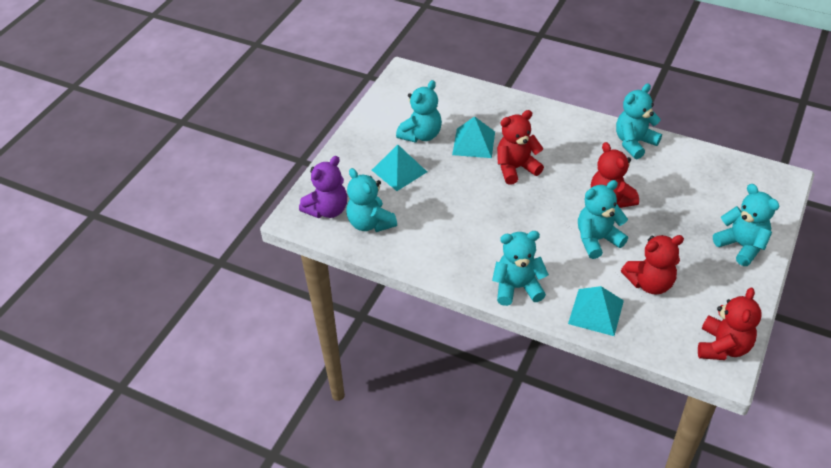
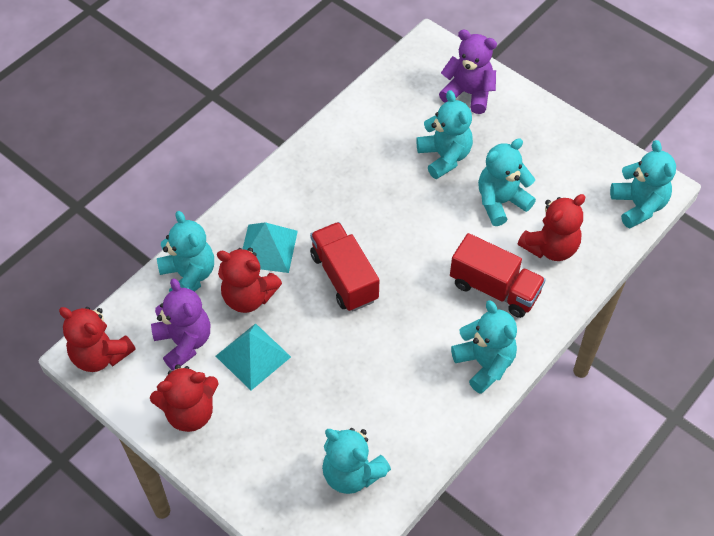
purple teddy bear: 1 -> 2
red truck: 0 -> 2
turquoise pyramid: 3 -> 2

